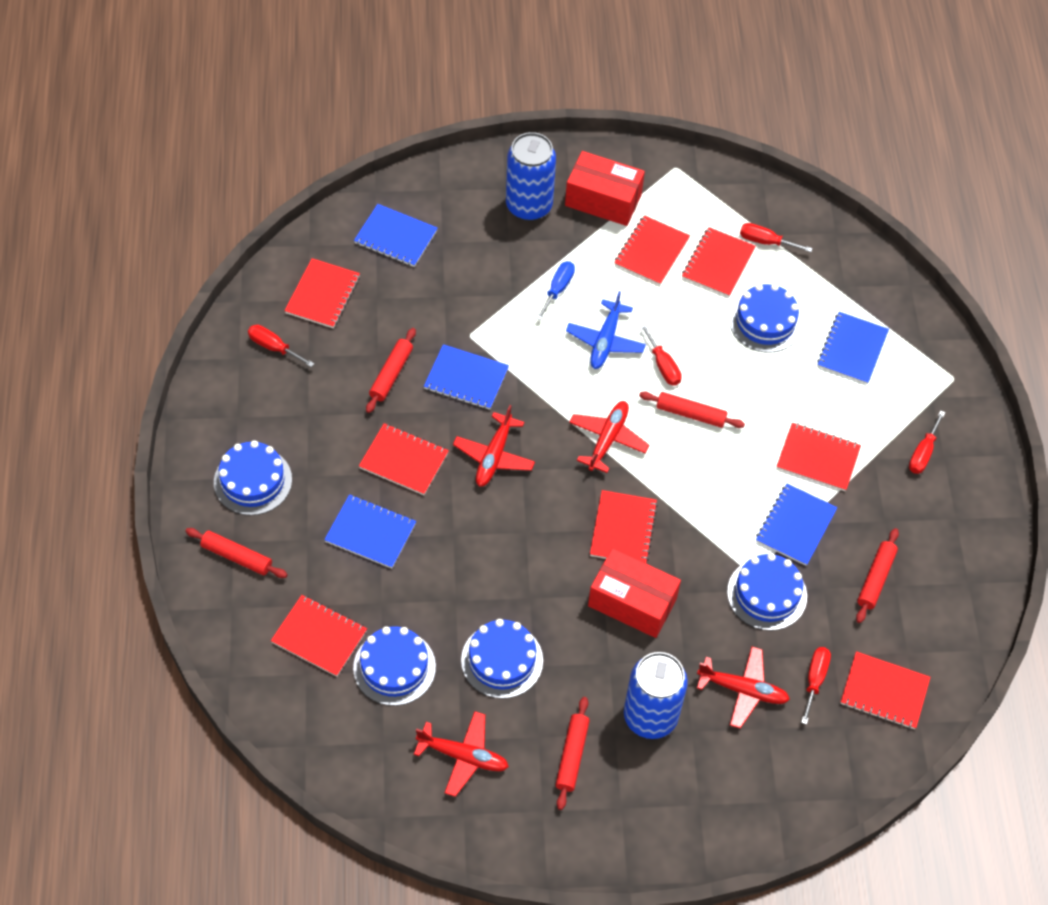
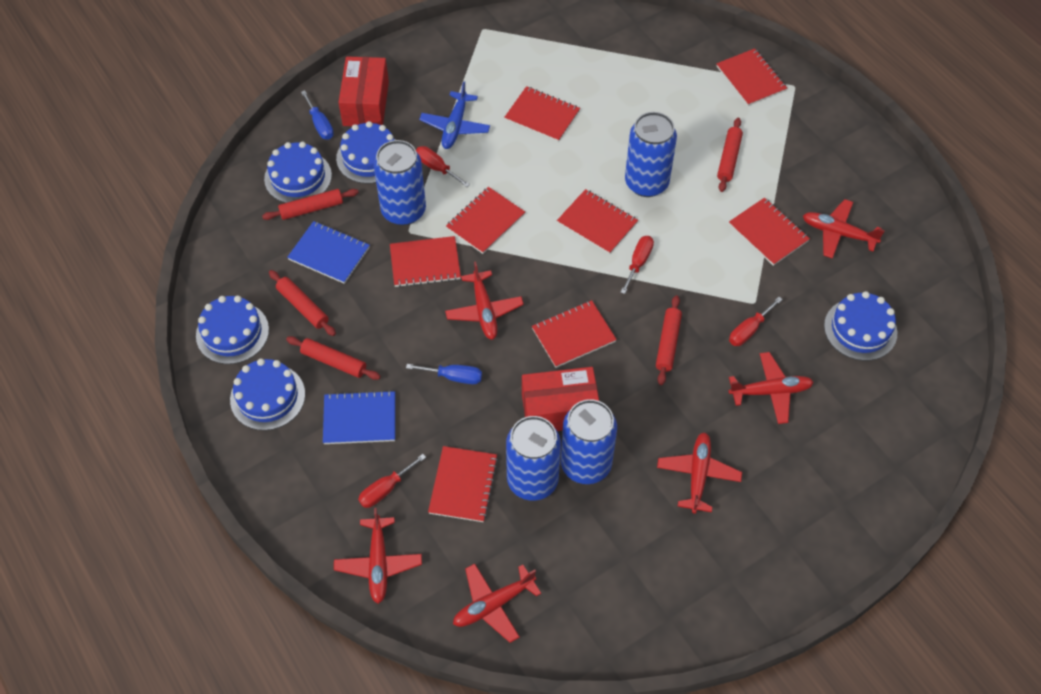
blue can: 2 -> 4
blue notebook: 5 -> 2
blue screwdriver: 1 -> 2
red plane: 4 -> 6
red screwdriver: 5 -> 4

